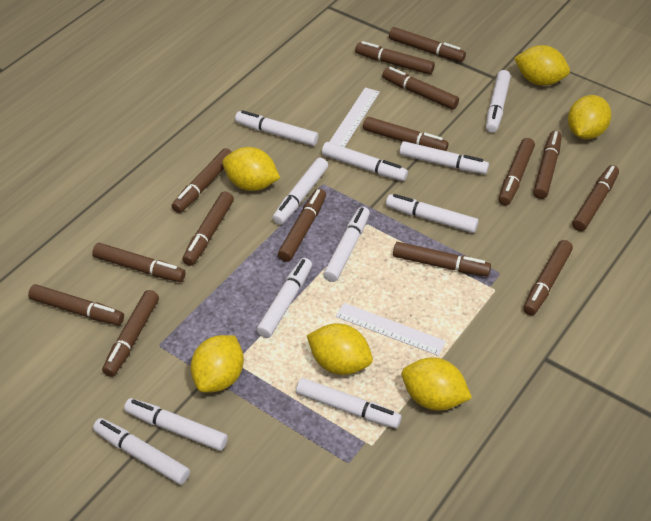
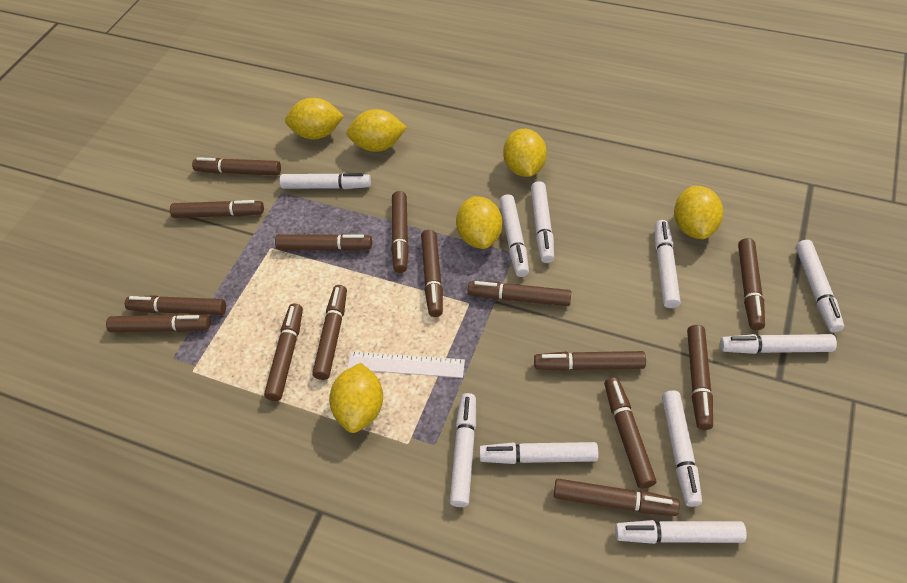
white marker: 11 -> 10
white ruler: 2 -> 1

